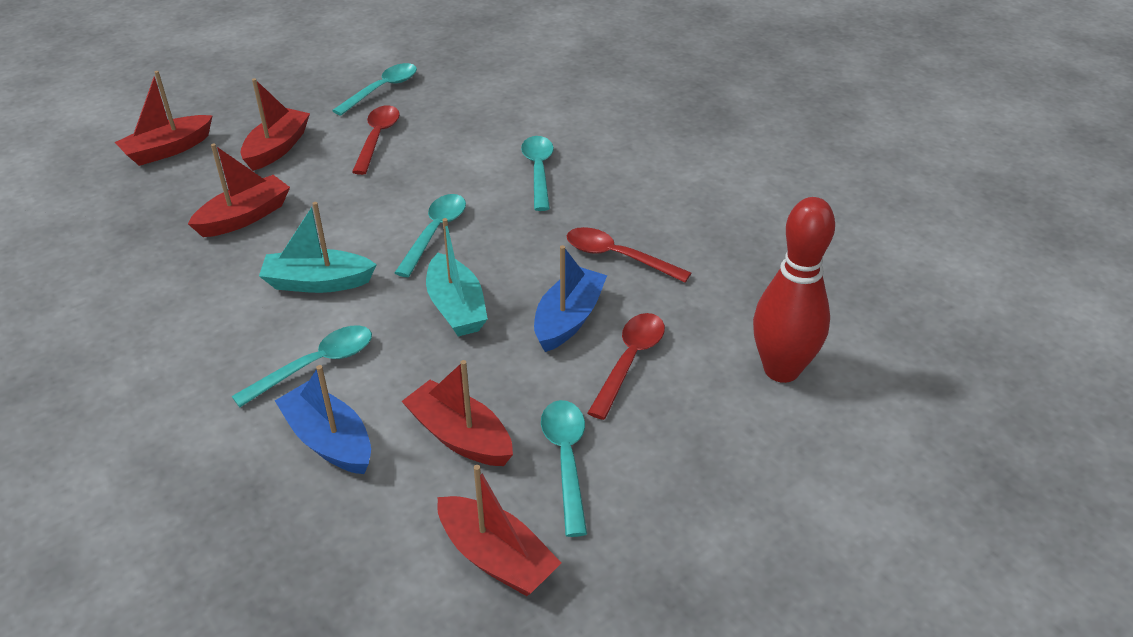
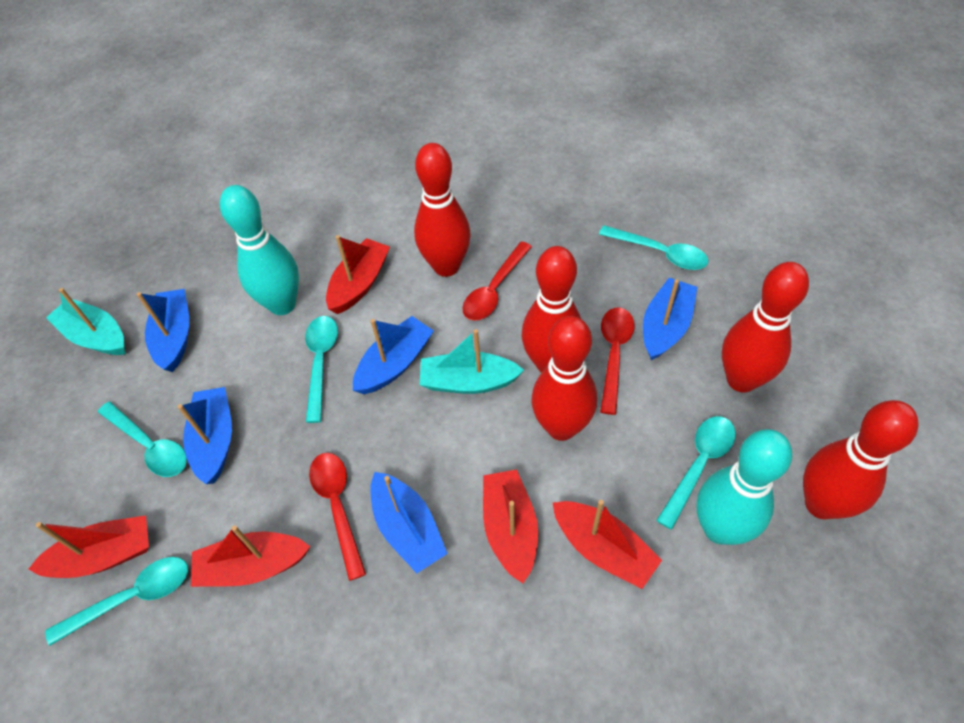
blue boat: 2 -> 5
red bowling pin: 1 -> 5
turquoise bowling pin: 0 -> 2

